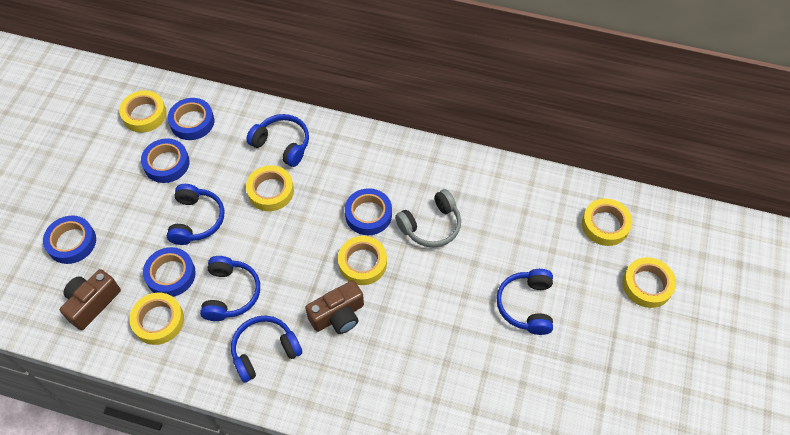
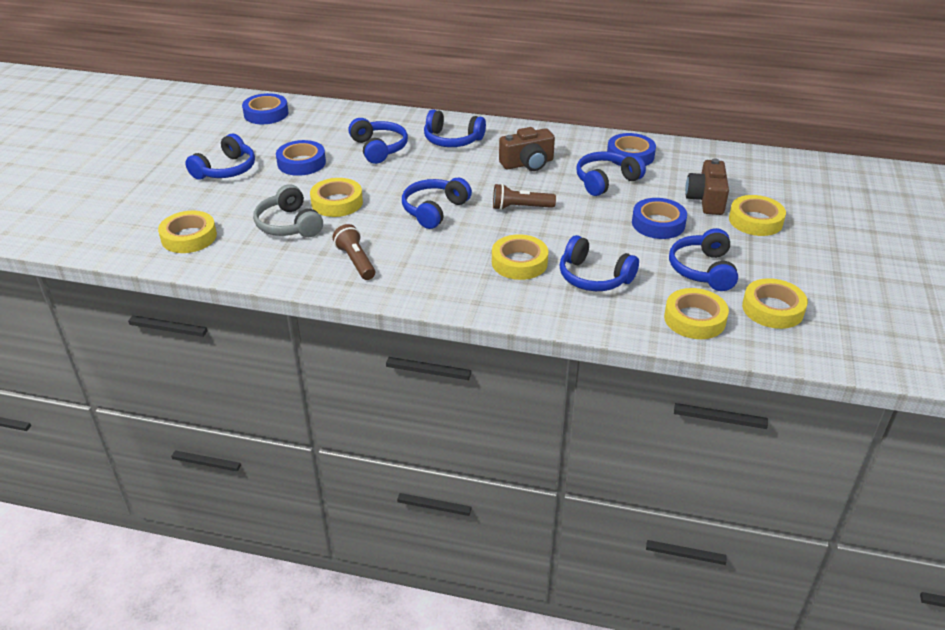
blue headphones: 5 -> 7
blue tape: 5 -> 4
brown flashlight: 0 -> 2

